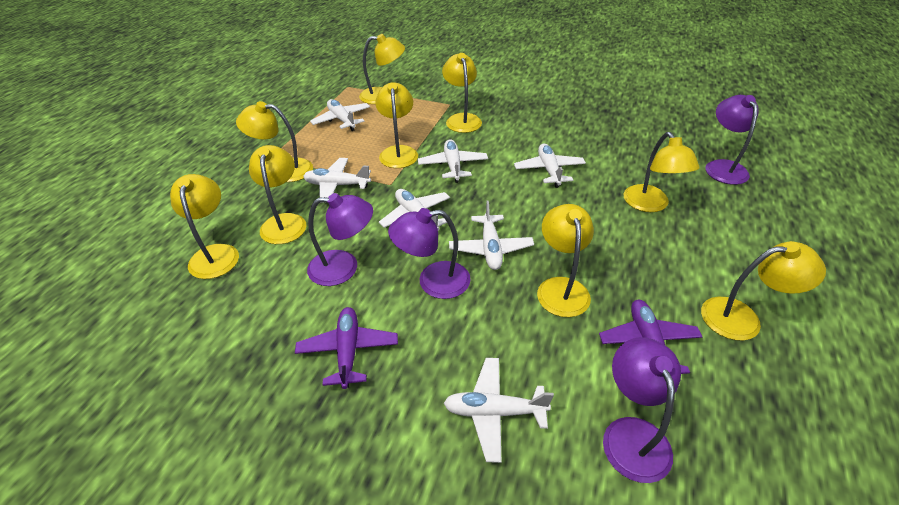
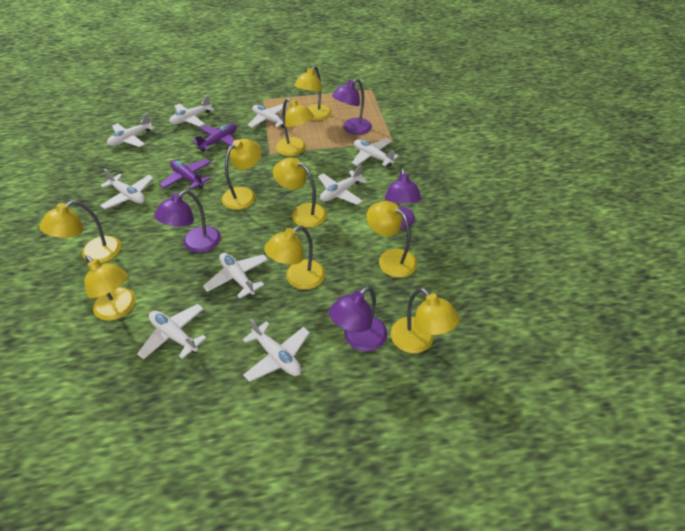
white plane: 7 -> 9

